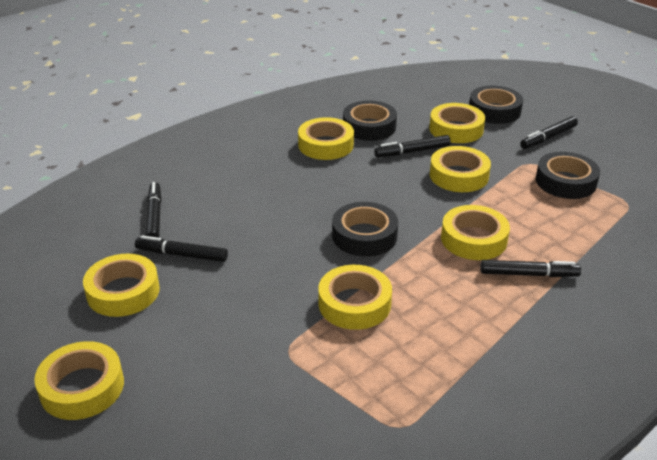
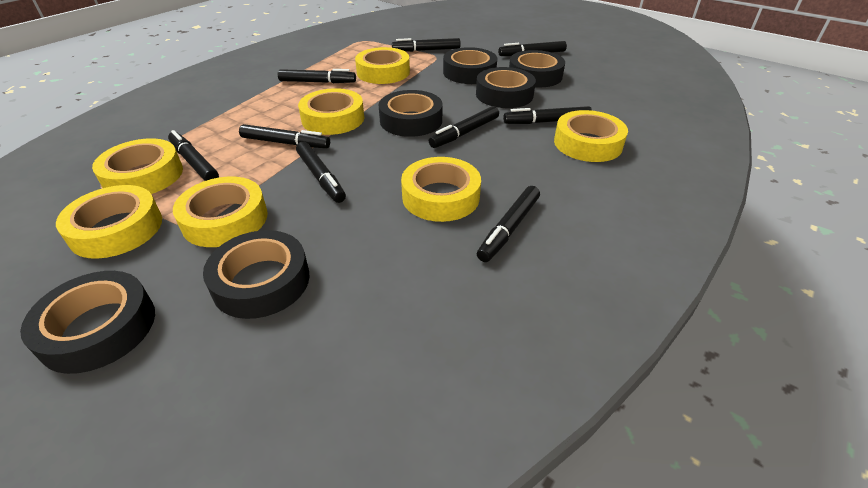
black marker: 5 -> 9
black tape: 4 -> 6

